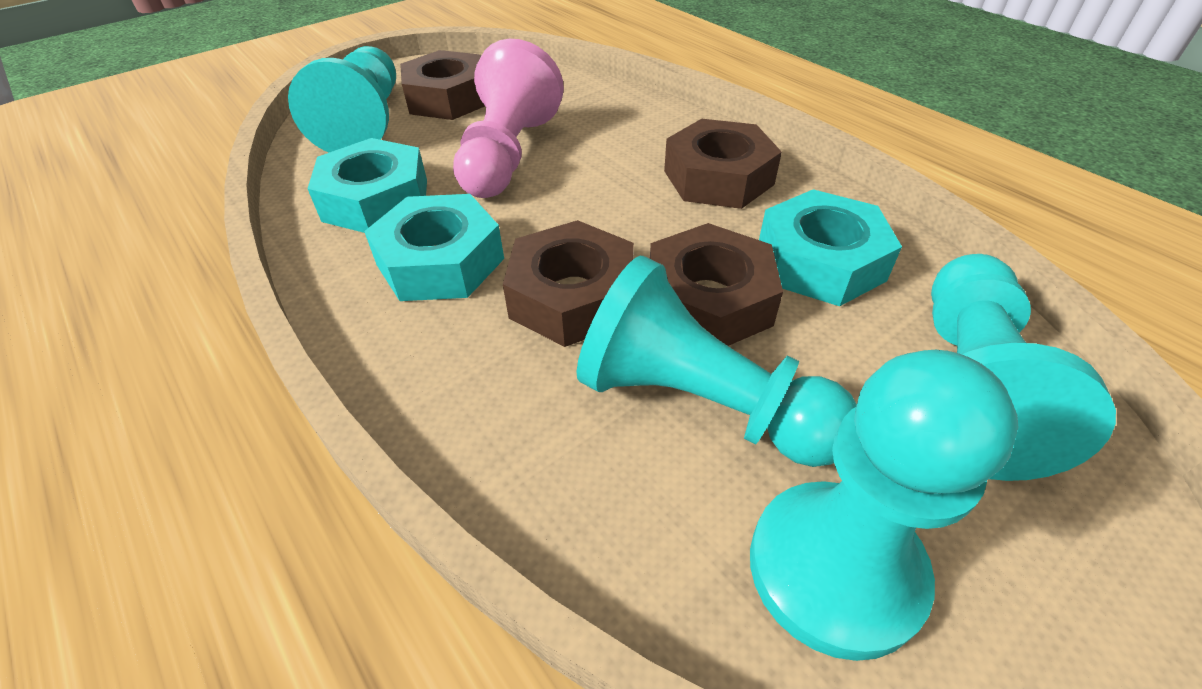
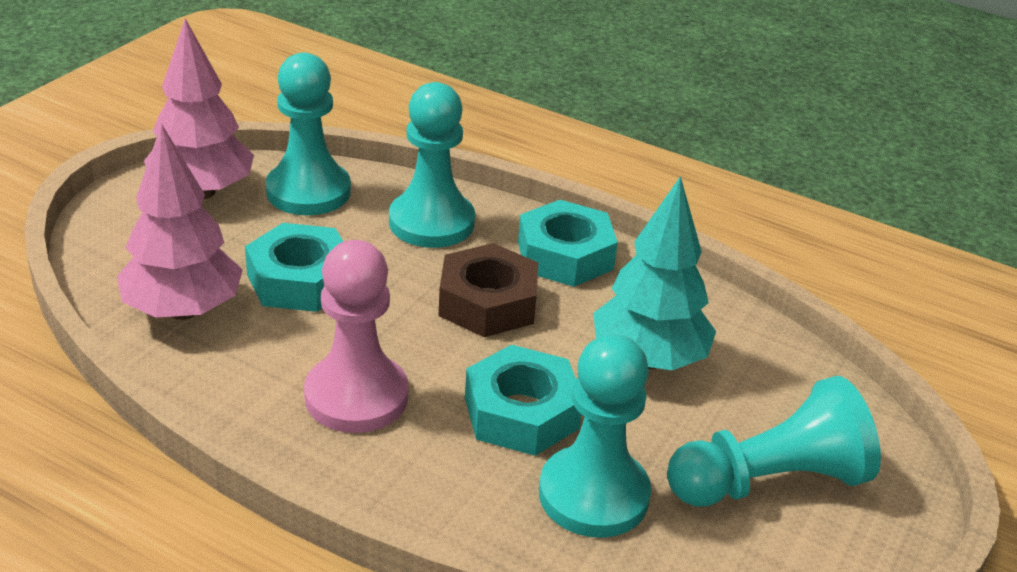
brown nut: 4 -> 1
pink tree: 0 -> 2
turquoise tree: 0 -> 1

